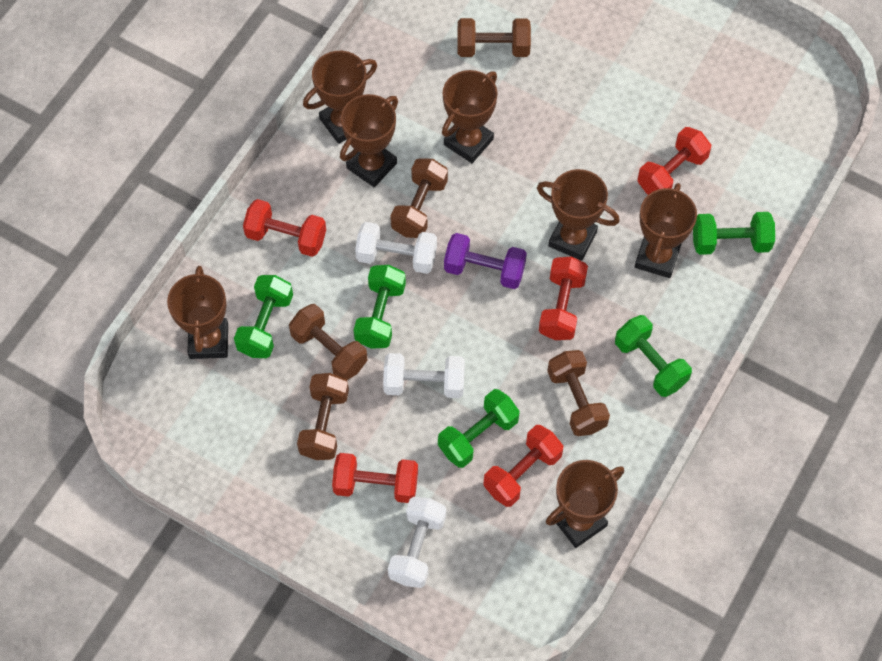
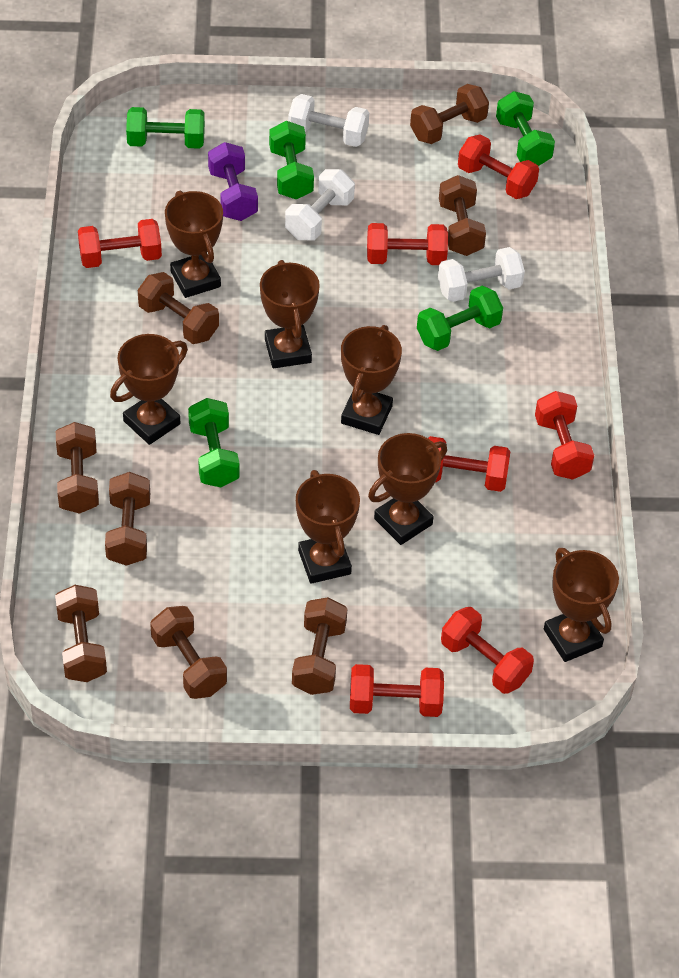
brown dumbbell: 5 -> 8
red dumbbell: 5 -> 7

